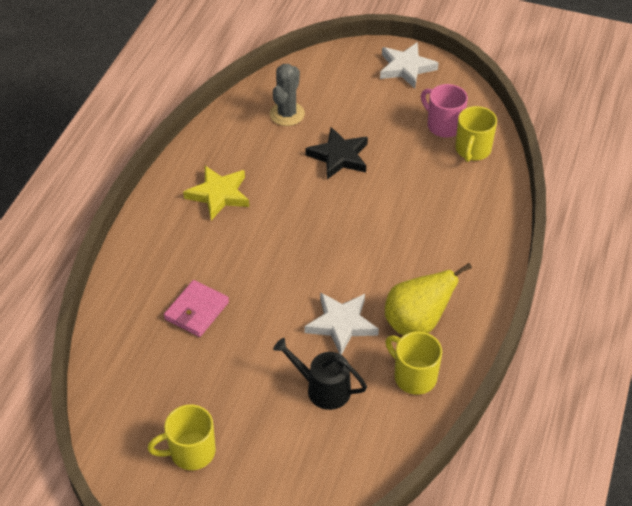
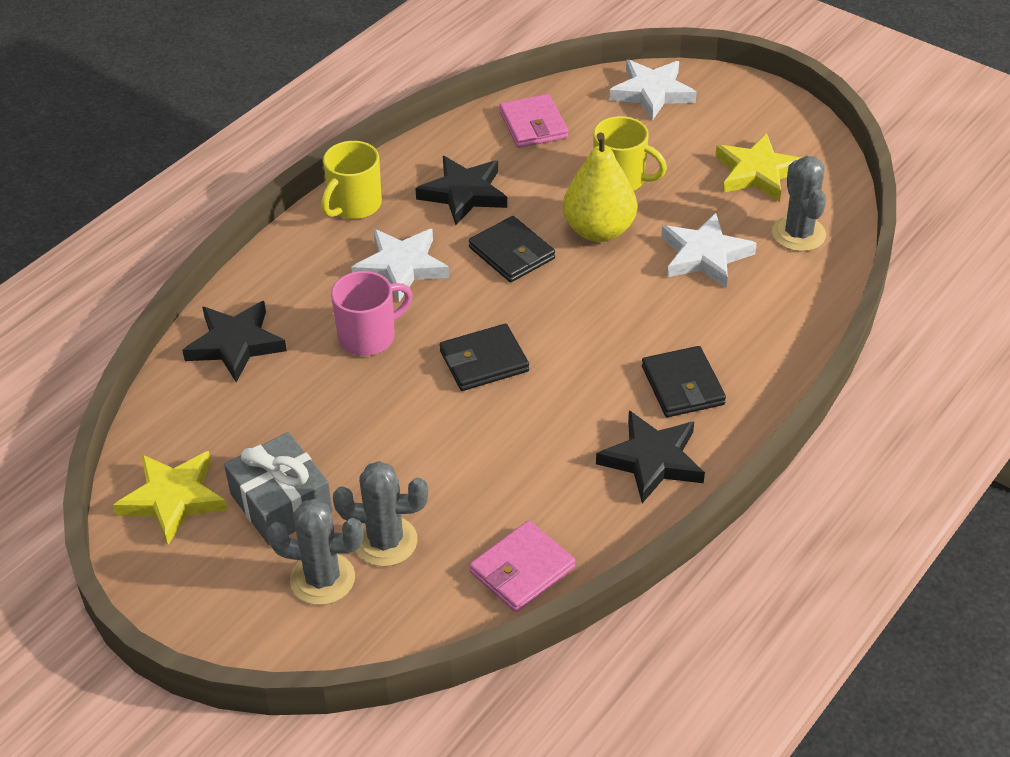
black star: 1 -> 3
black wallet: 0 -> 3
black watering can: 1 -> 0
grey cactus: 1 -> 3
grey gift: 0 -> 1
pink wallet: 1 -> 2
white star: 2 -> 3
yellow mug: 3 -> 2
yellow star: 1 -> 2

